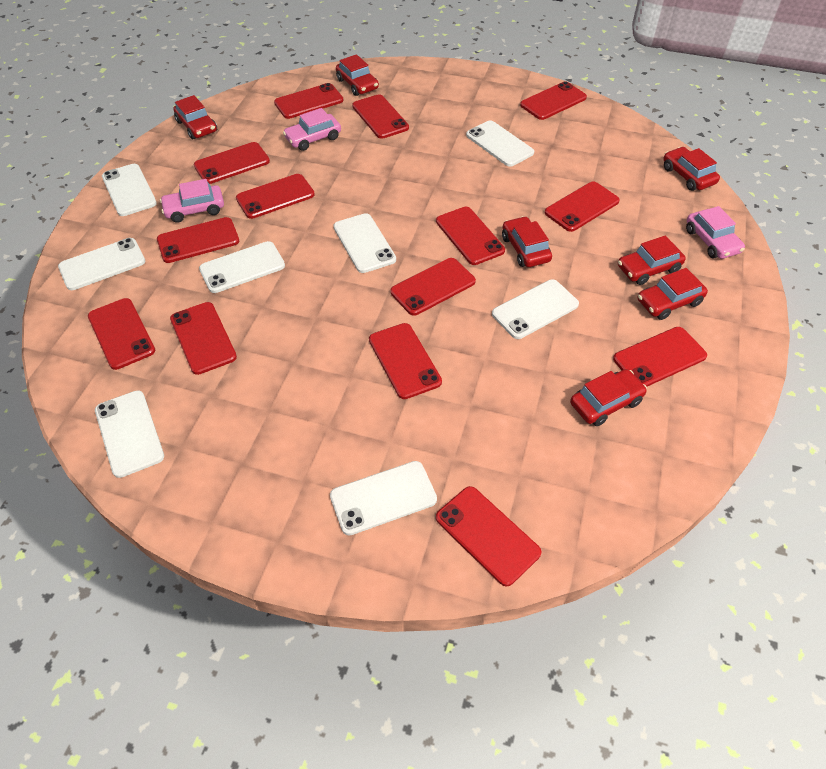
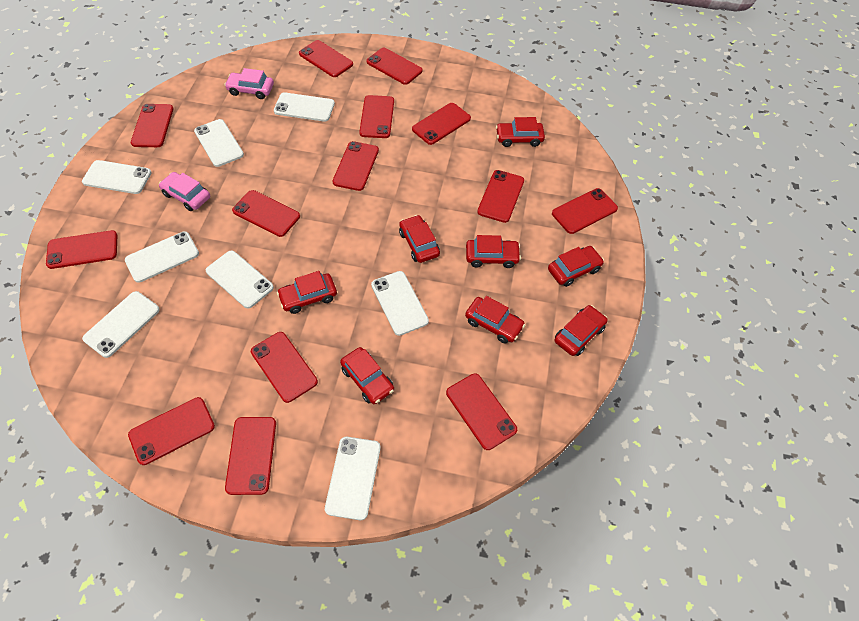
pink car: 3 -> 2
red car: 7 -> 8

